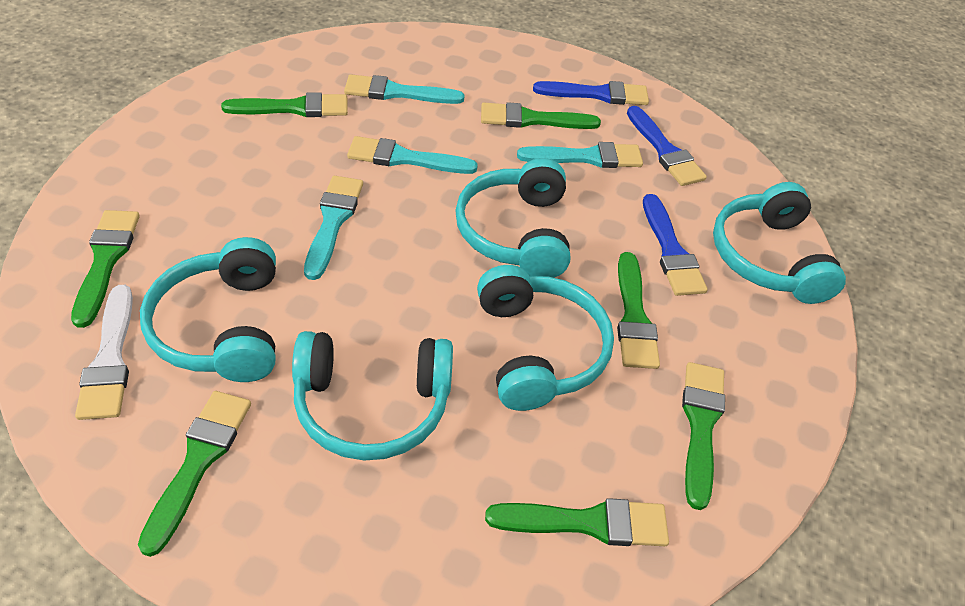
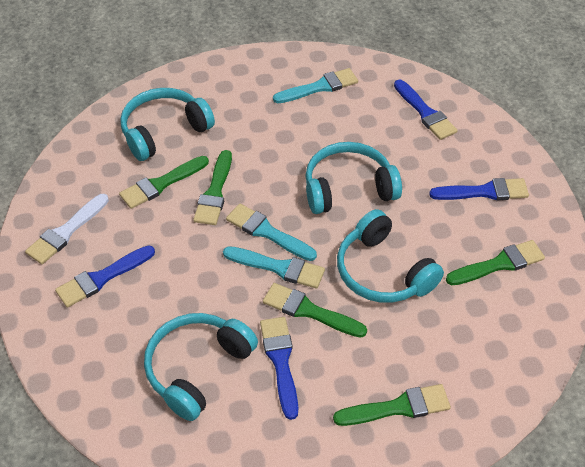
blue brush: 3 -> 4
green brush: 7 -> 5
turquoise brush: 4 -> 3
turquoise headphones: 5 -> 4

